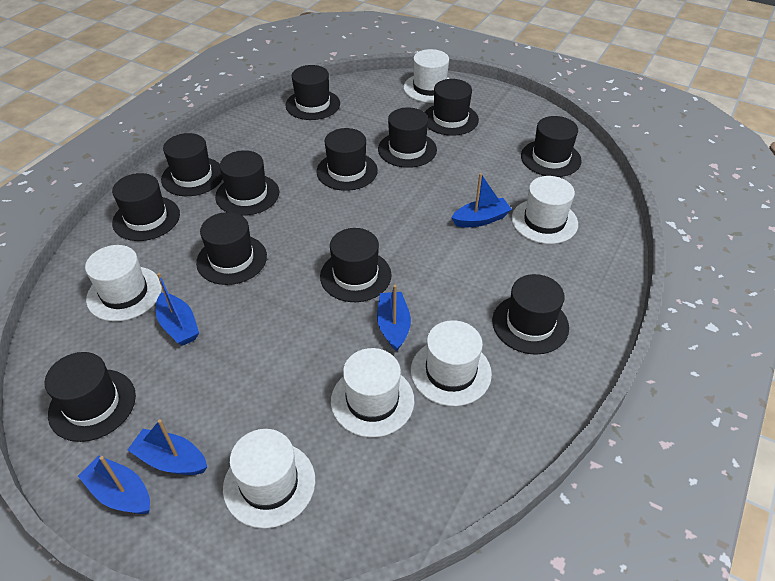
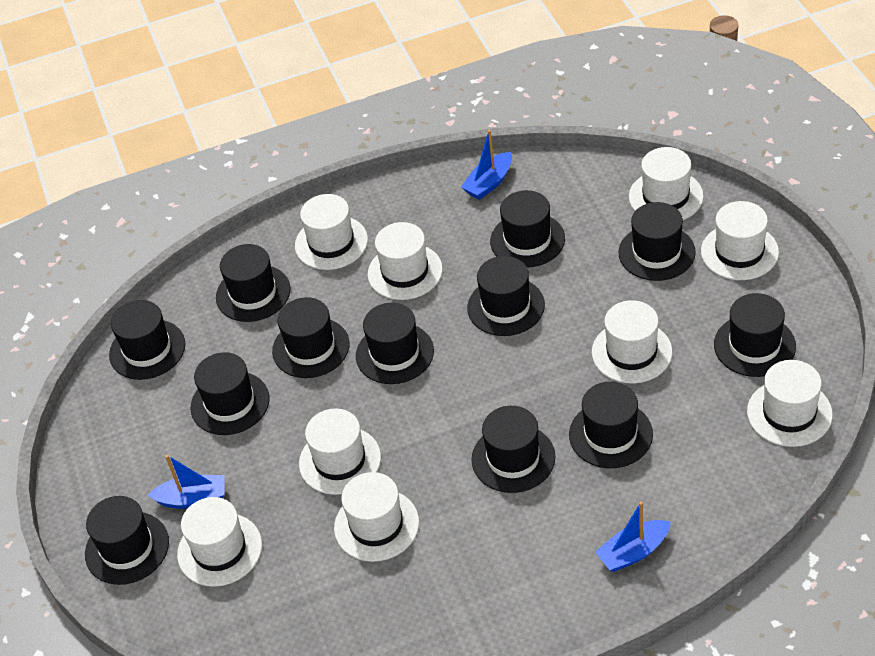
blue boat: 5 -> 3
white hat: 6 -> 9

